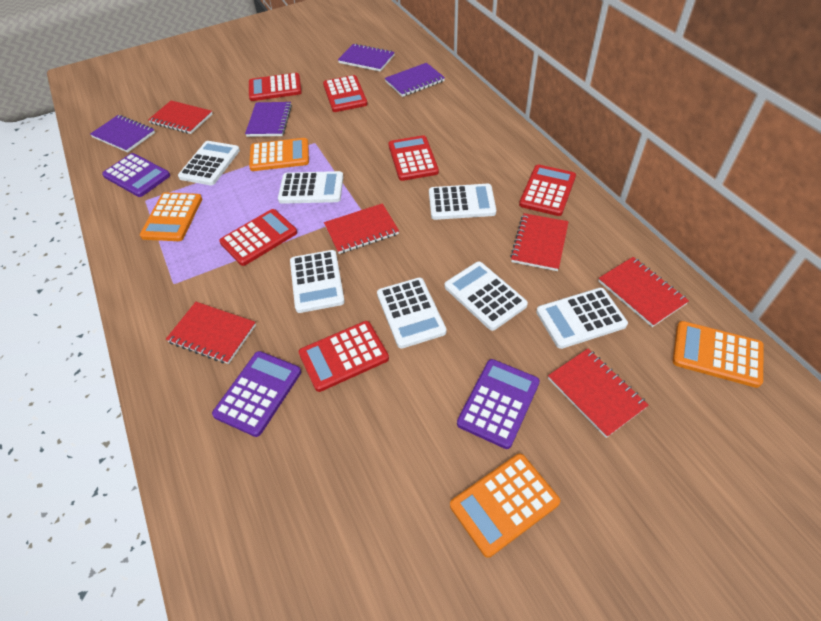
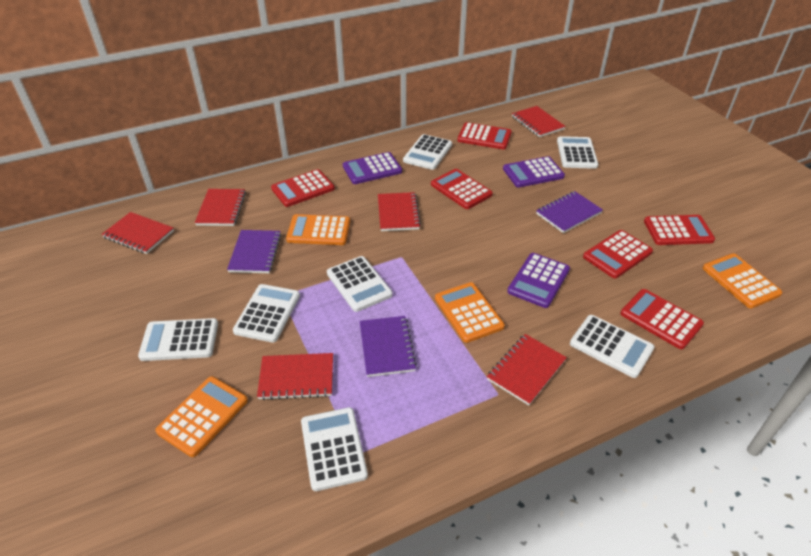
purple notebook: 4 -> 3

